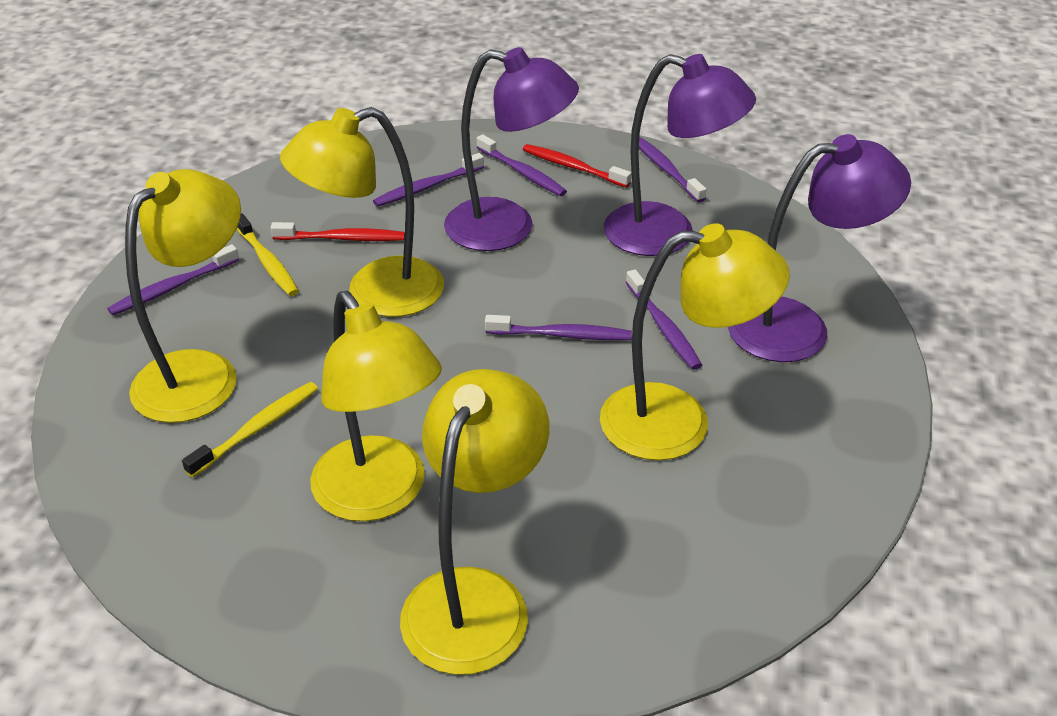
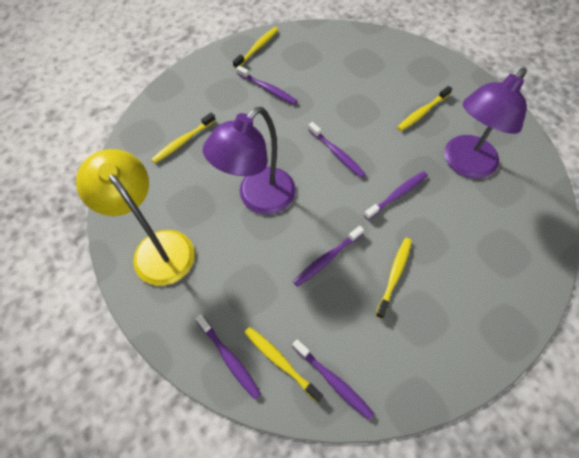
purple lamp: 3 -> 2
red toothbrush: 2 -> 0
yellow lamp: 5 -> 1
yellow toothbrush: 2 -> 5

